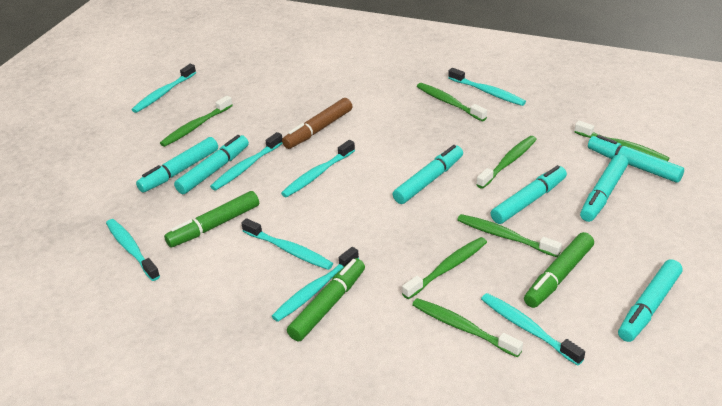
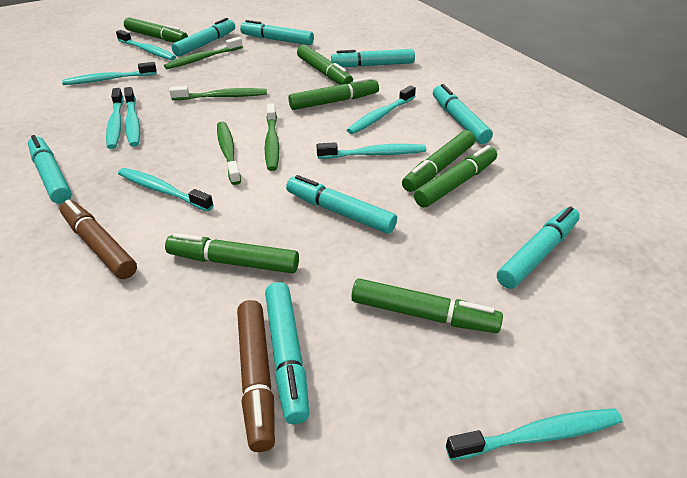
brown marker: 1 -> 2
green marker: 3 -> 7
green toothbrush: 7 -> 4
turquoise marker: 7 -> 8

